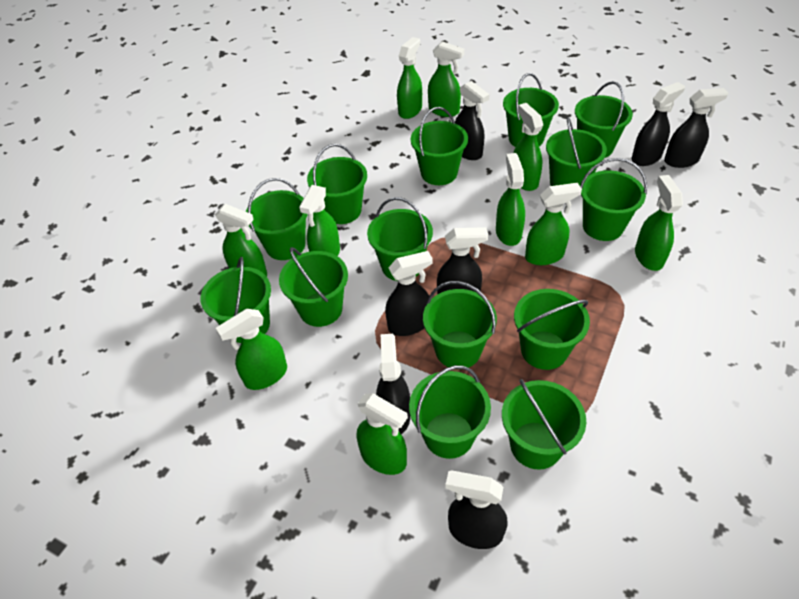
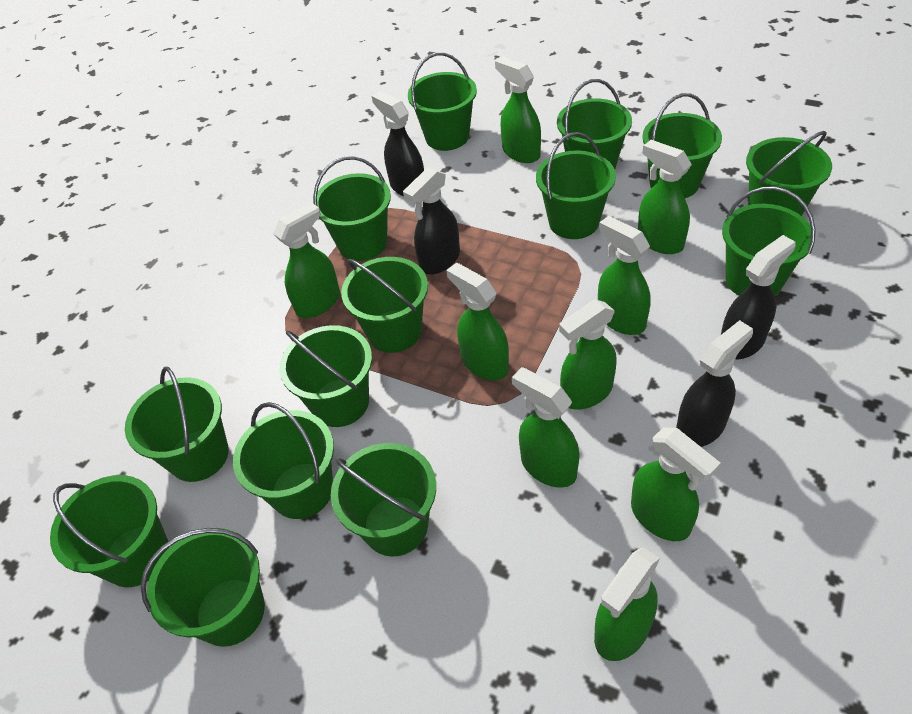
black spray bottle: 7 -> 4
green spray bottle: 10 -> 9

